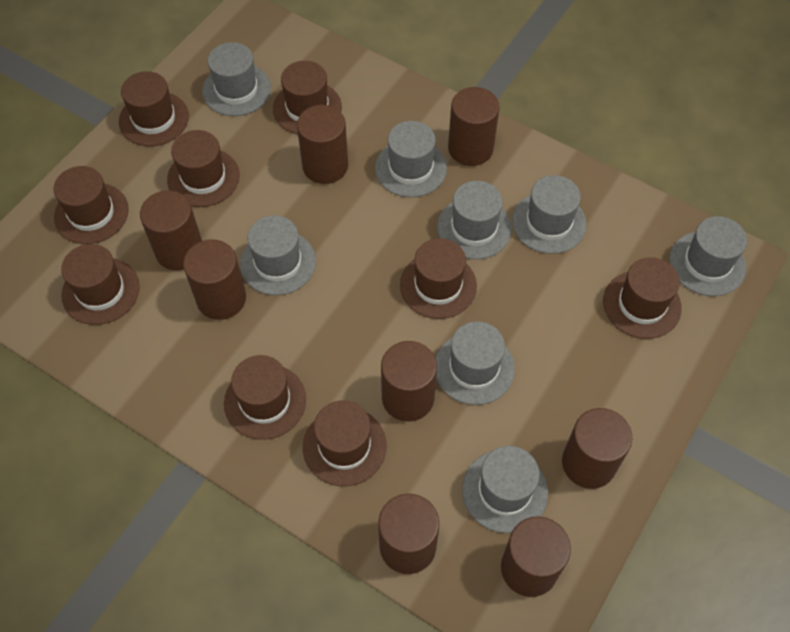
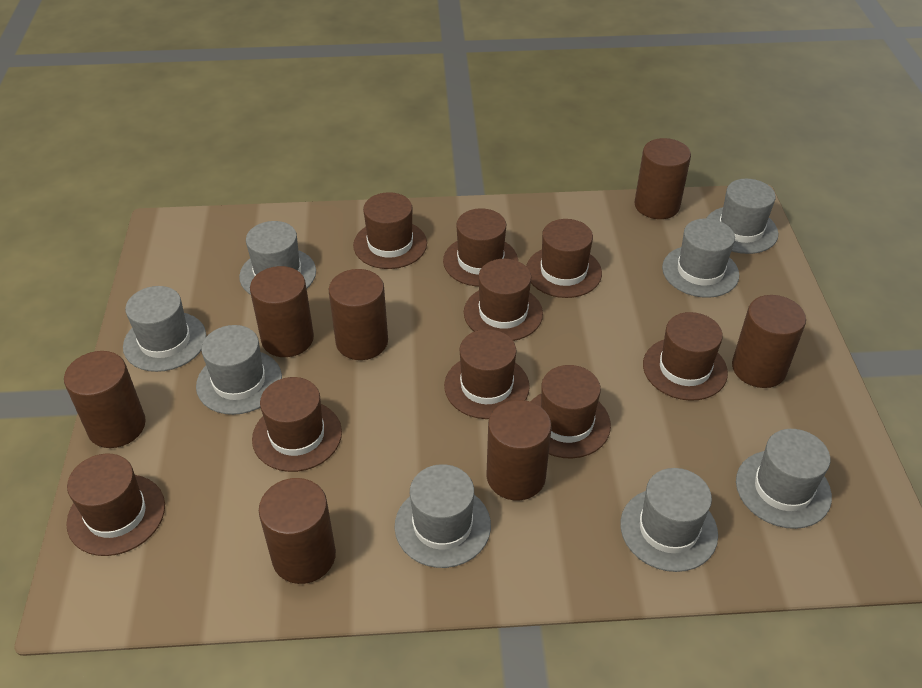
brown cylinder: 8 -> 7

